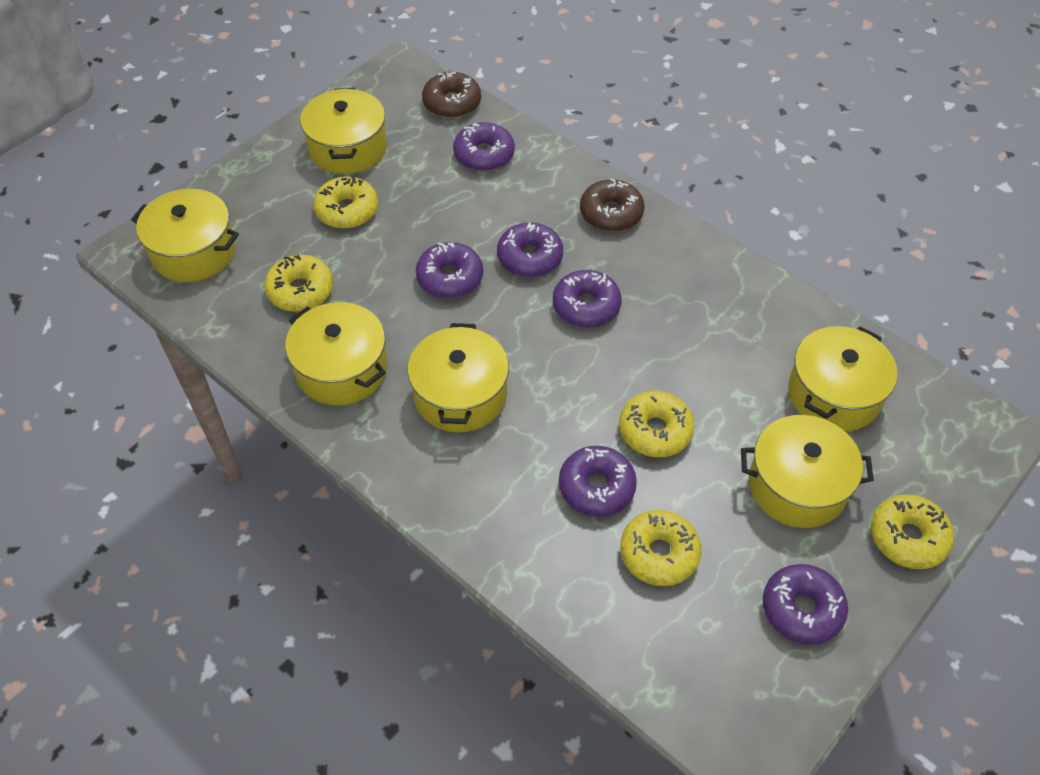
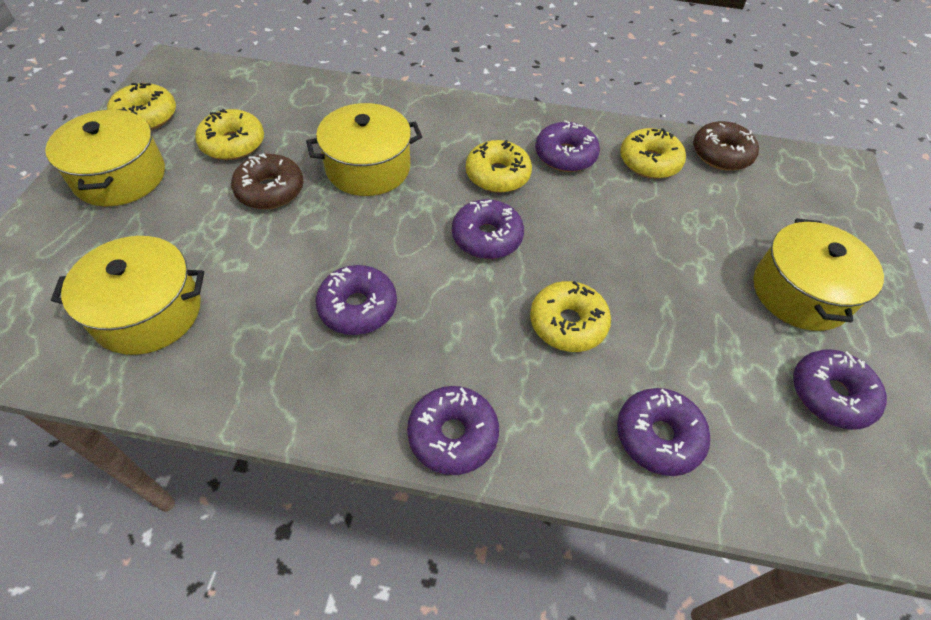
yellow pot: 6 -> 4

